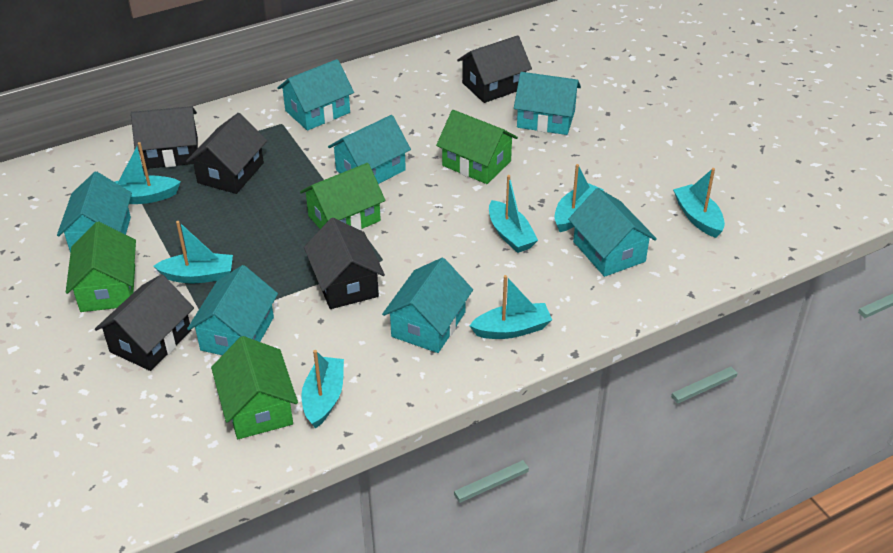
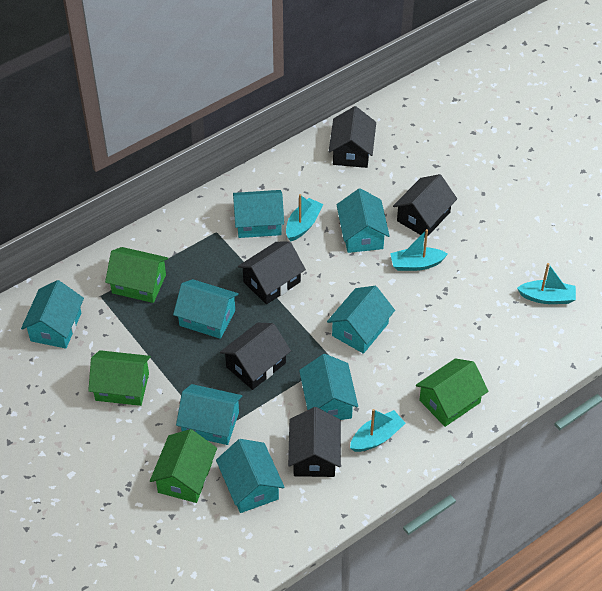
turquoise boat: 7 -> 4
turquoise house: 7 -> 8

